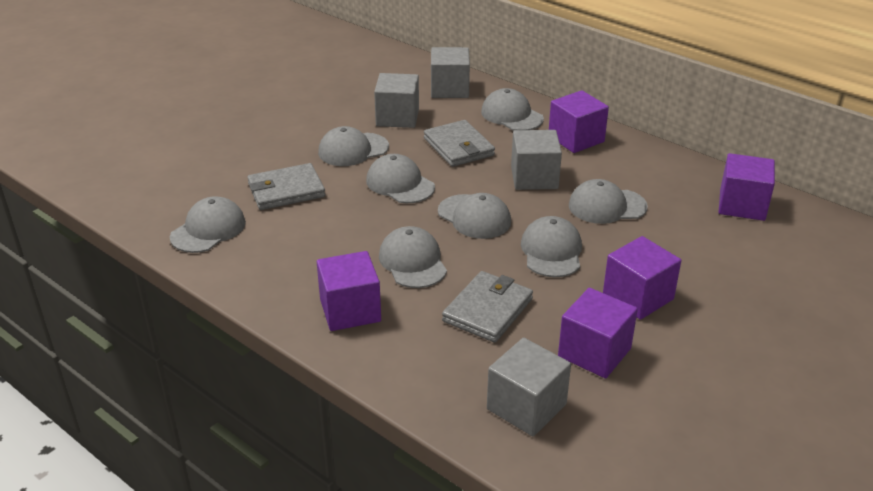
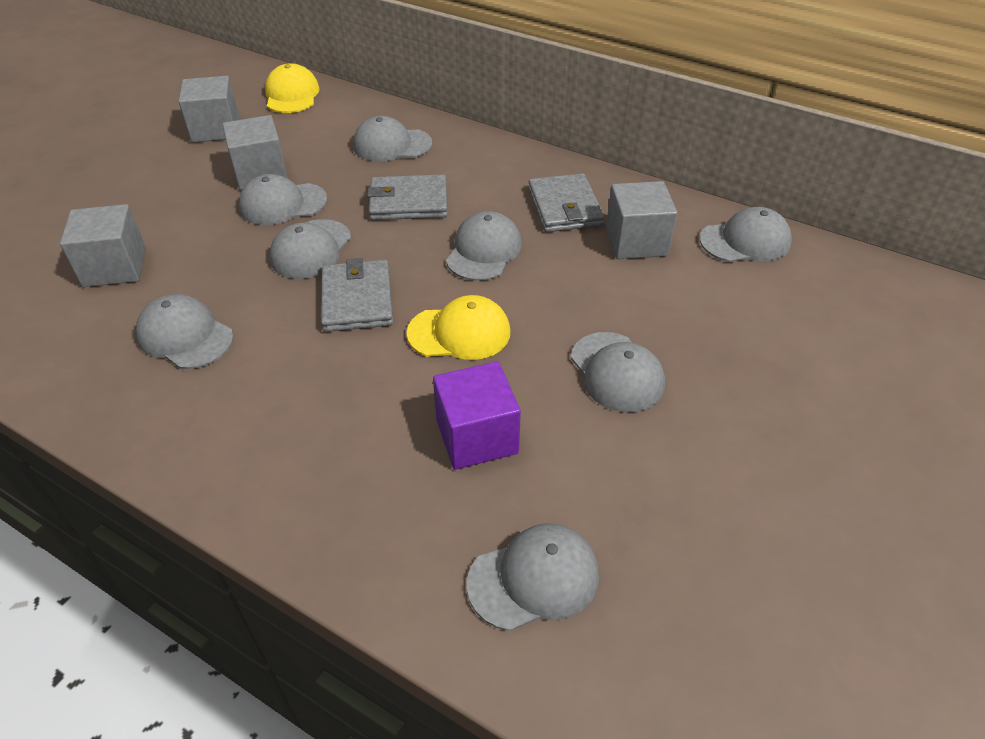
purple cube: 5 -> 1
yellow cap: 0 -> 2

